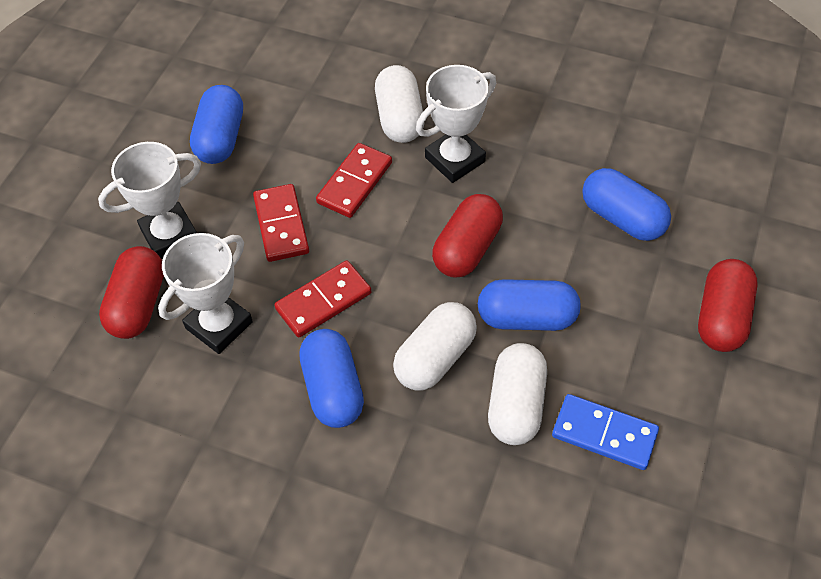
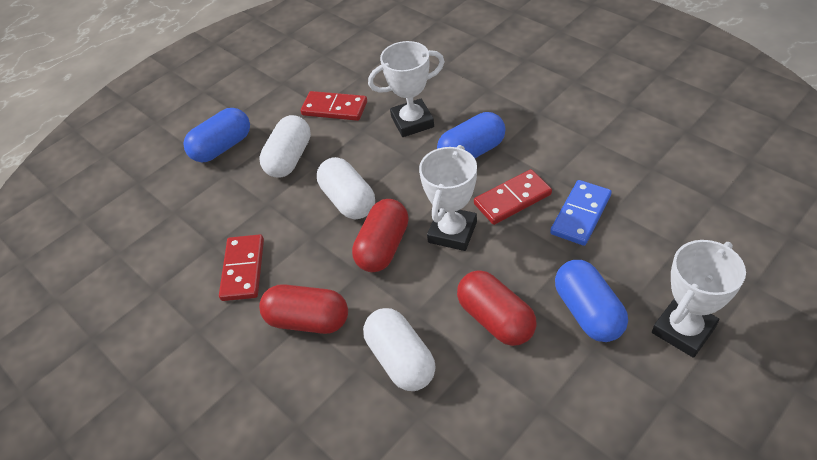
blue capsule: 4 -> 3

